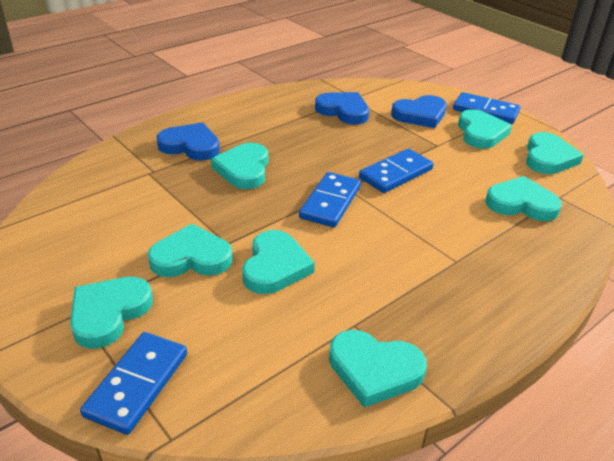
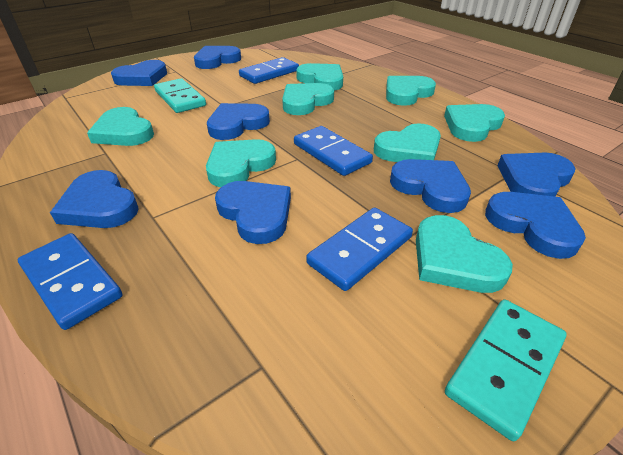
blue heart: 3 -> 8
turquoise domino: 0 -> 2

